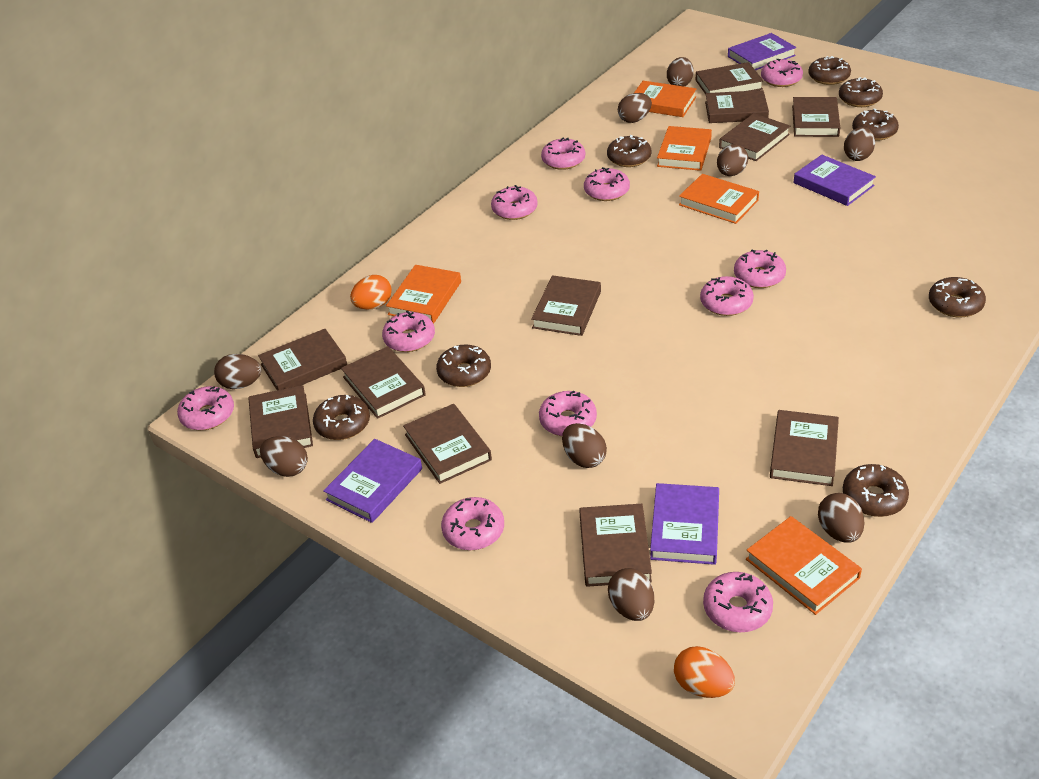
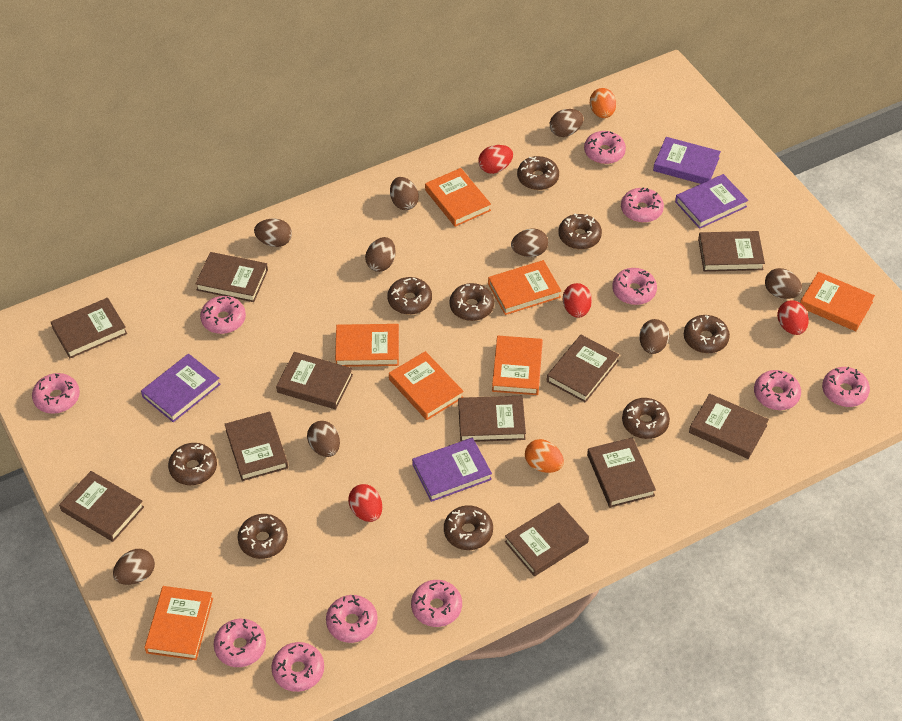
brown donut: 8 -> 9
orange book: 5 -> 7
red egg: 0 -> 4

